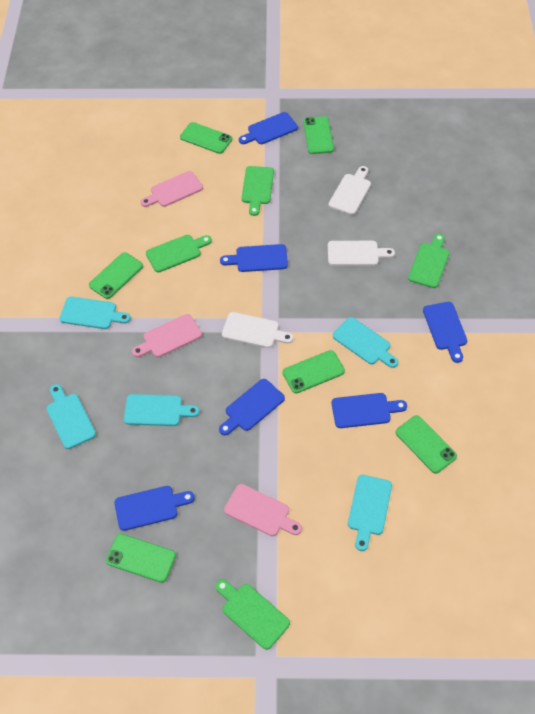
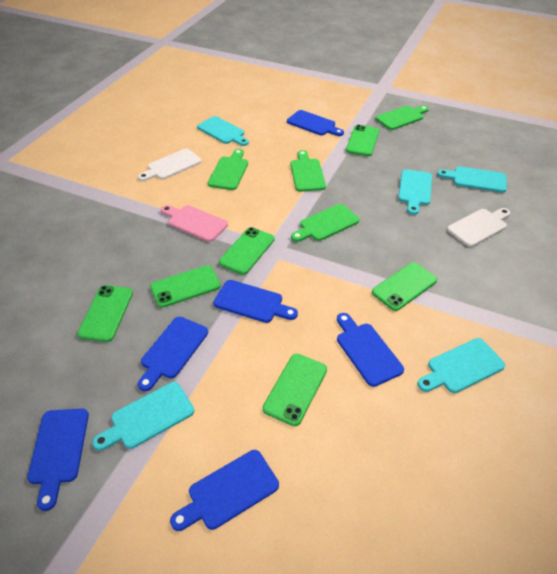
pink cutting board: 3 -> 1
white cutting board: 3 -> 2

